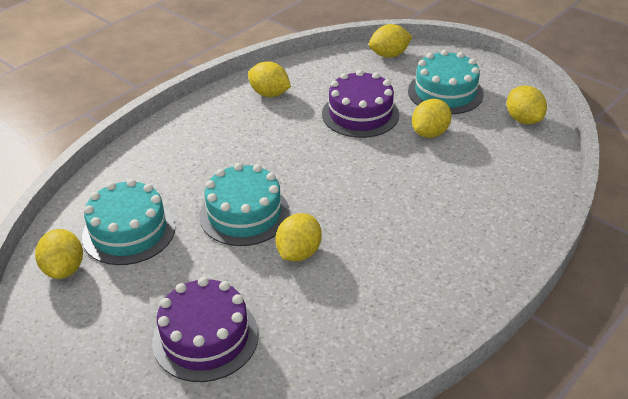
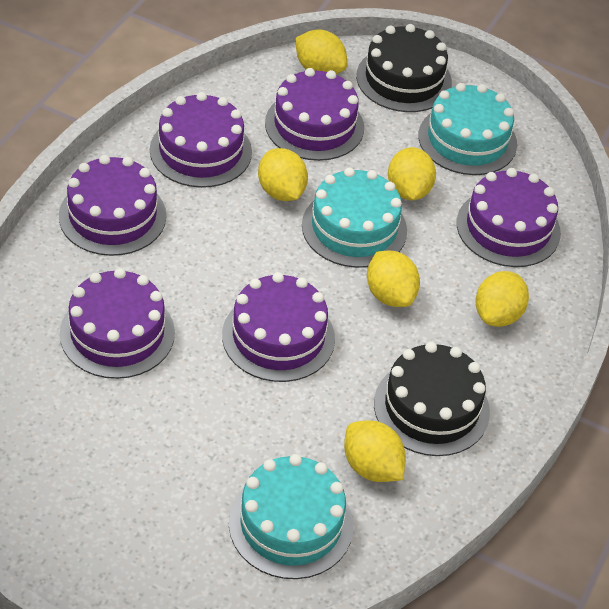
black cake: 0 -> 2
purple cake: 2 -> 6

